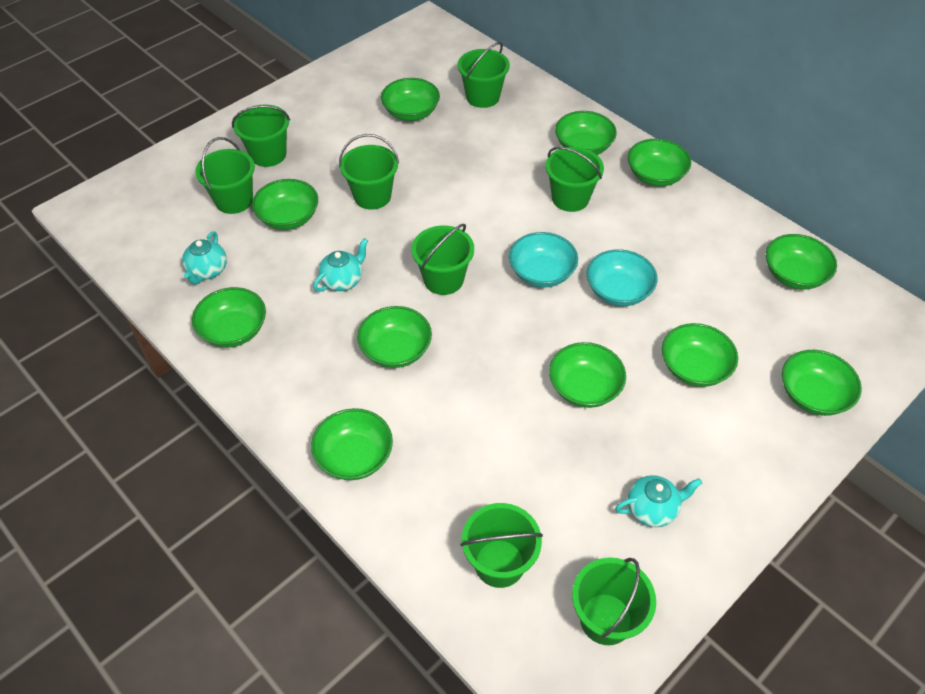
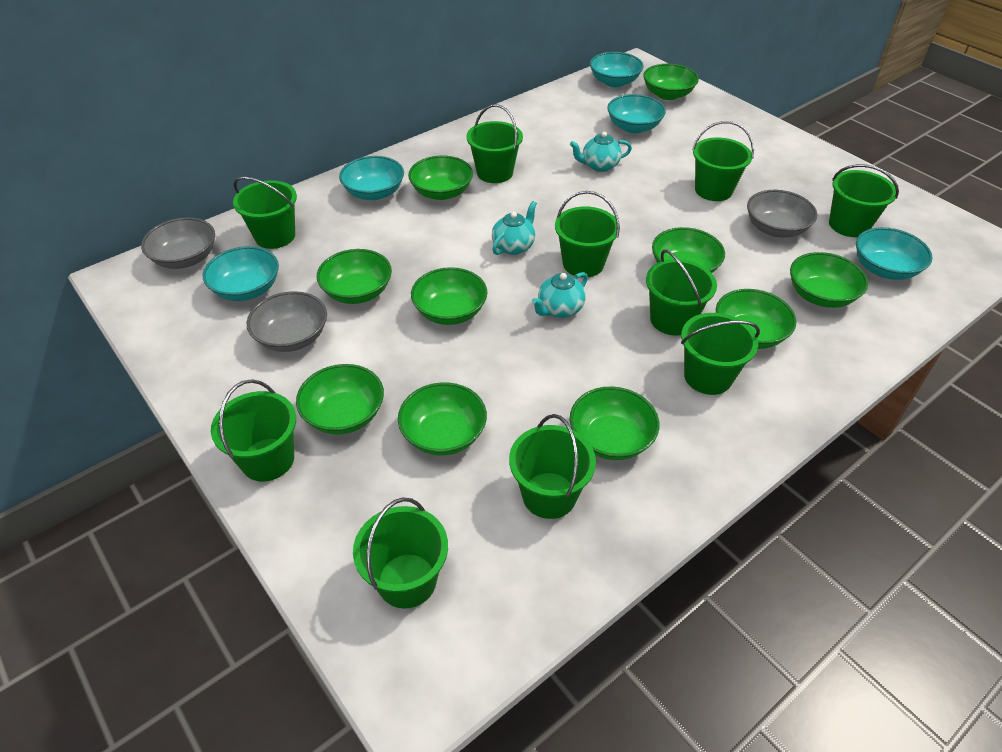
green bowl: 11 -> 10
green bucket: 8 -> 10
grey bowl: 0 -> 3
turquoise bowl: 2 -> 5

